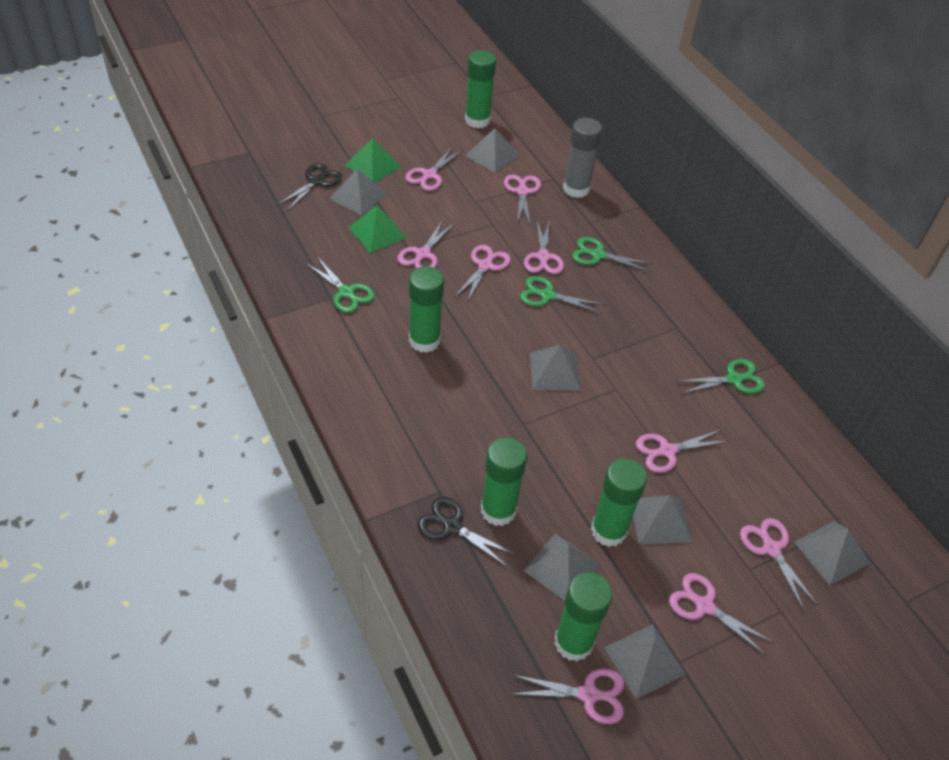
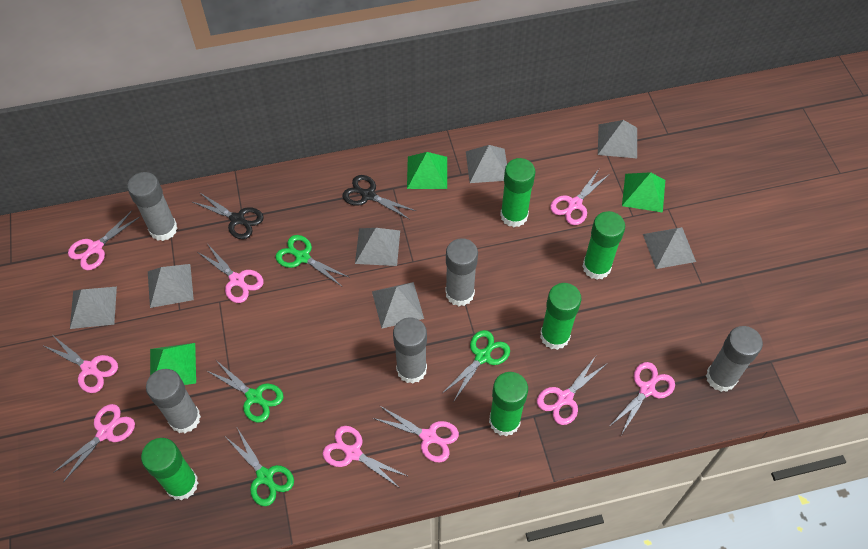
green pyramid: 2 -> 3
grey glue stick: 1 -> 5

